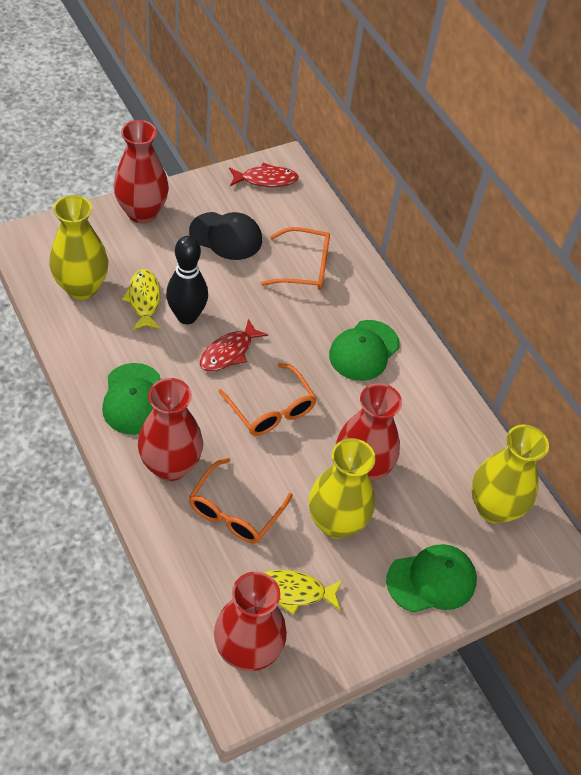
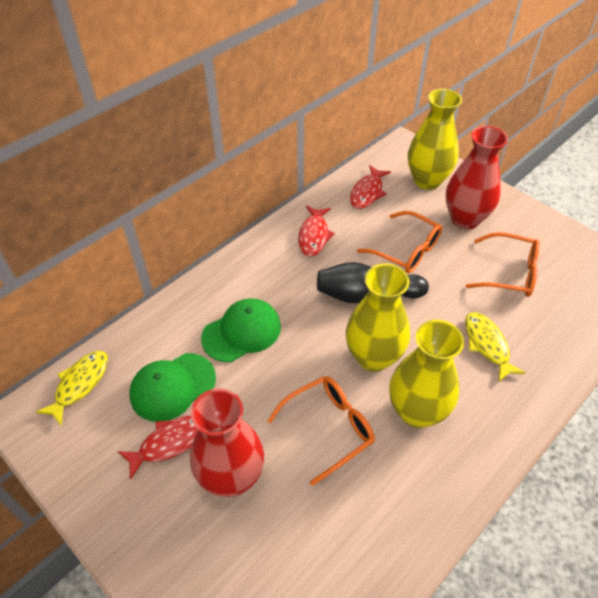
black cap: 1 -> 0
green cap: 3 -> 2
red fish: 2 -> 3
red vase: 4 -> 2

